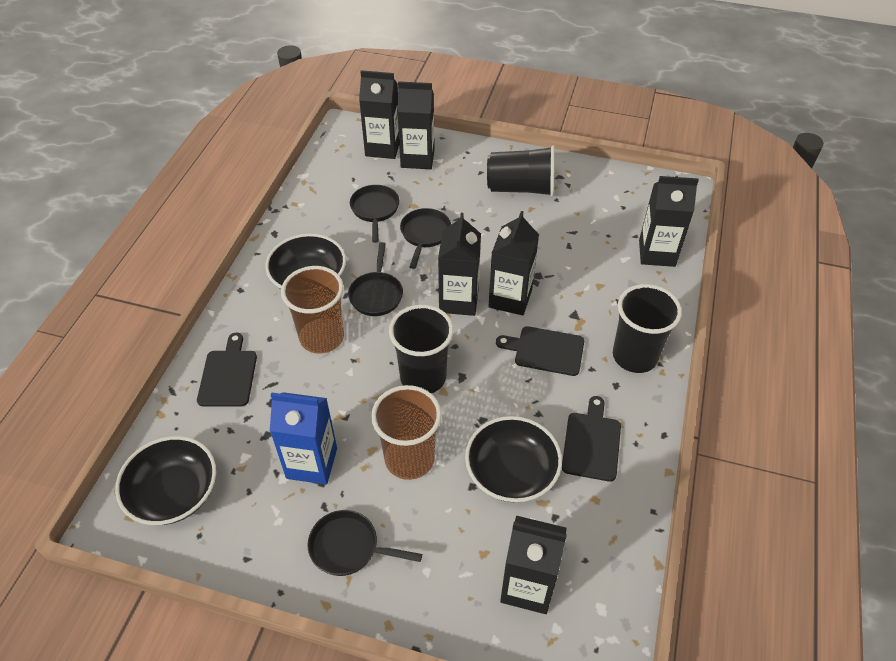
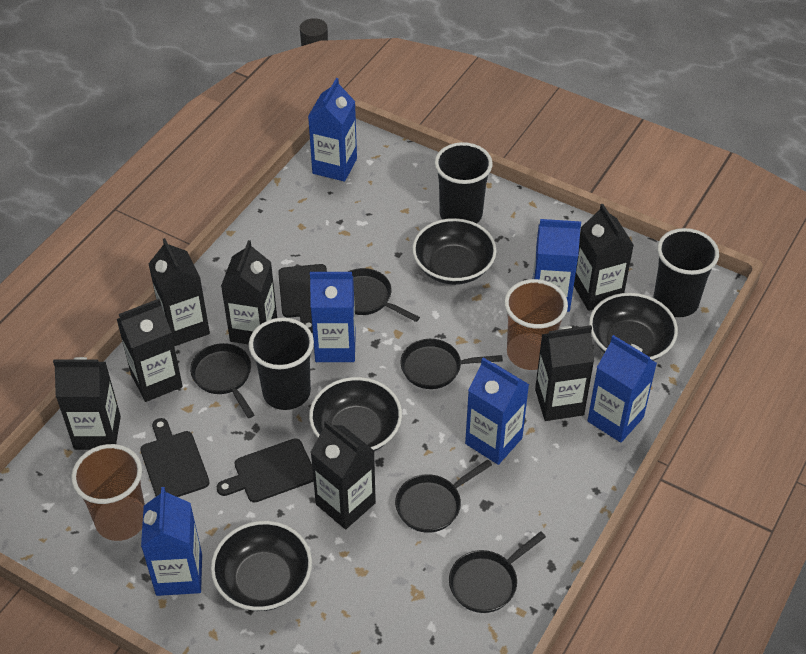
black bowl: 3 -> 4
black carton: 6 -> 7
black pan: 4 -> 5
blue carton: 1 -> 6

